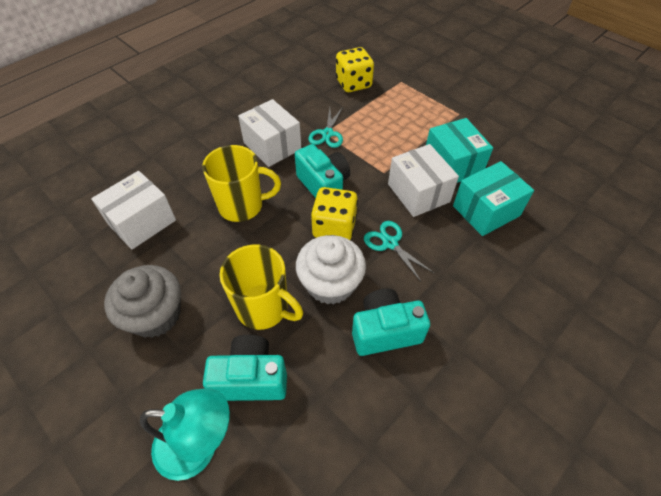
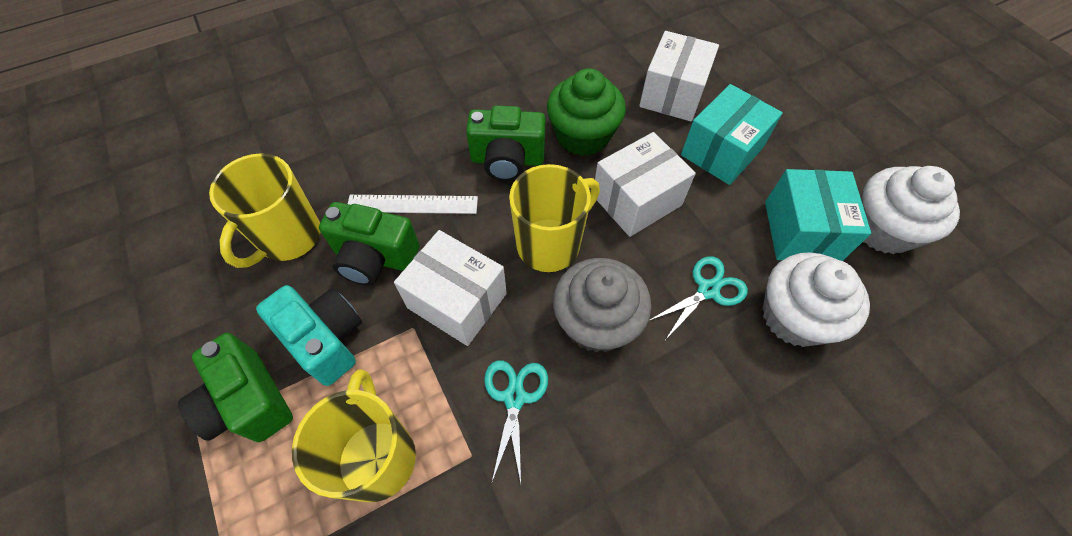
green camera: 0 -> 3
green cupcake: 0 -> 1
turquoise camera: 3 -> 1
turquoise lamp: 1 -> 0
white cupcake: 1 -> 2
white ruler: 0 -> 1
yellow dice: 2 -> 0
yellow mug: 2 -> 3

